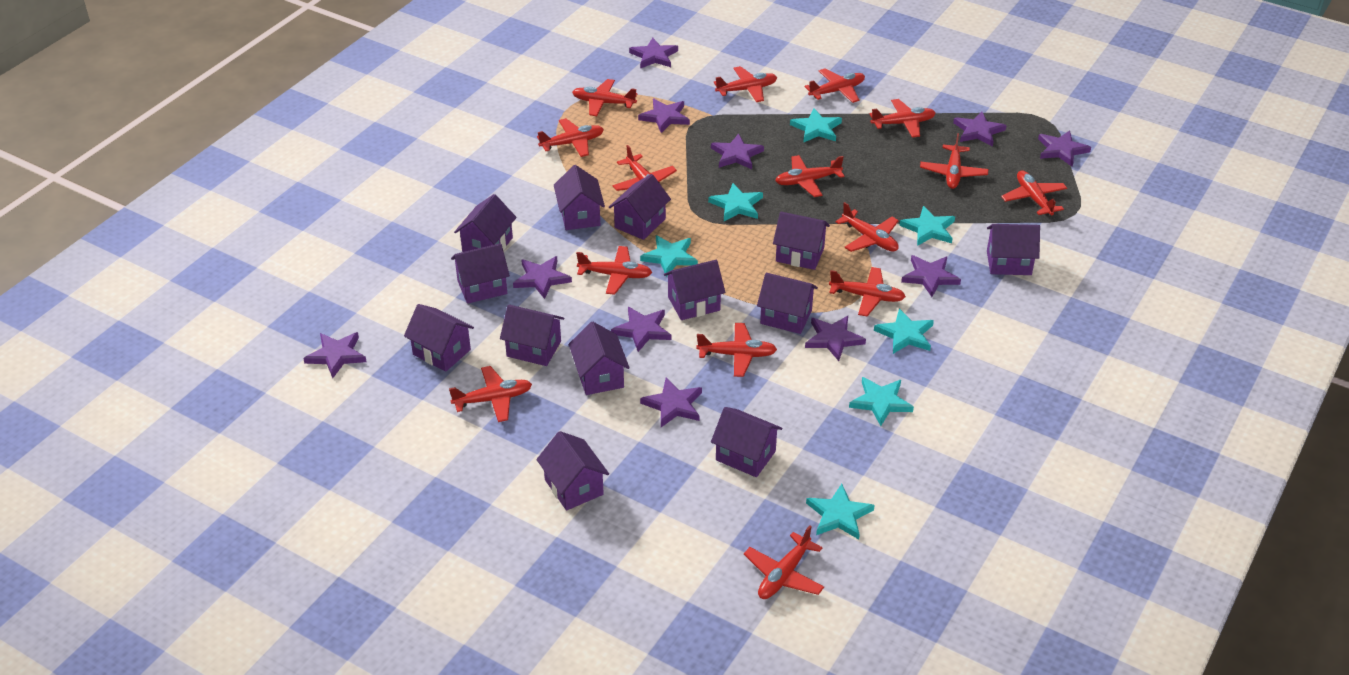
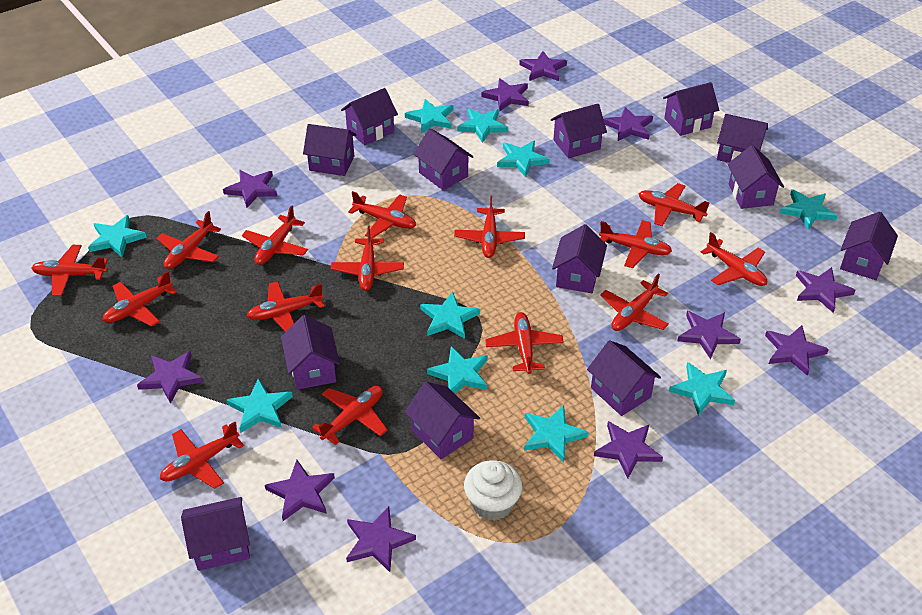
turquoise star: 7 -> 10
white cupcake: 0 -> 1

